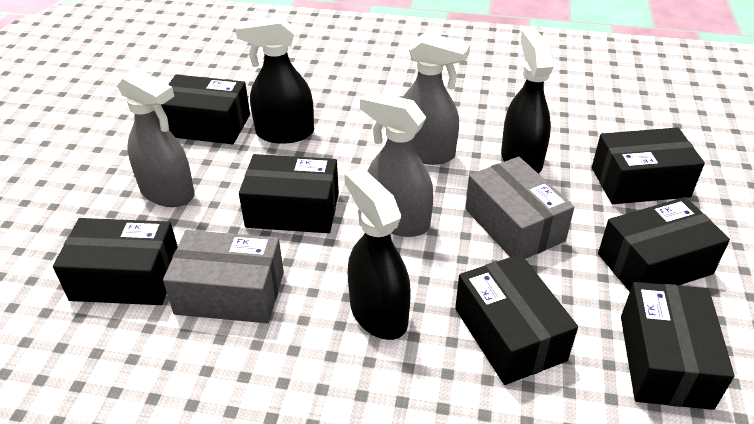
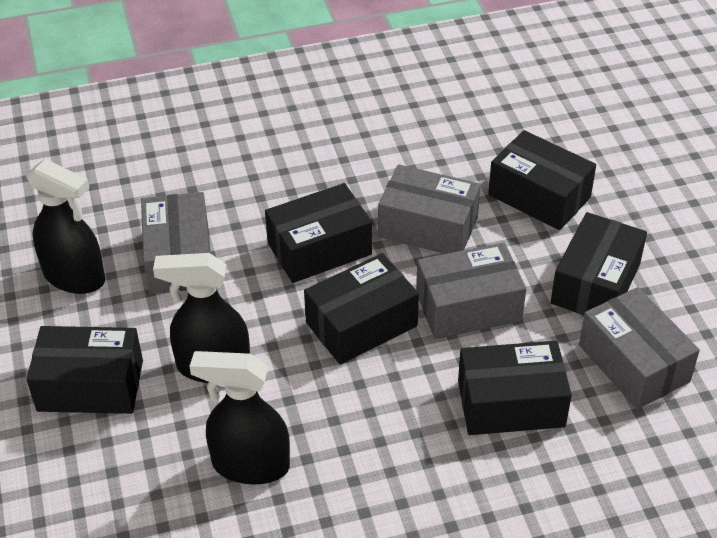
black box: 7 -> 6
grey box: 2 -> 4
grey spray bottle: 3 -> 0

